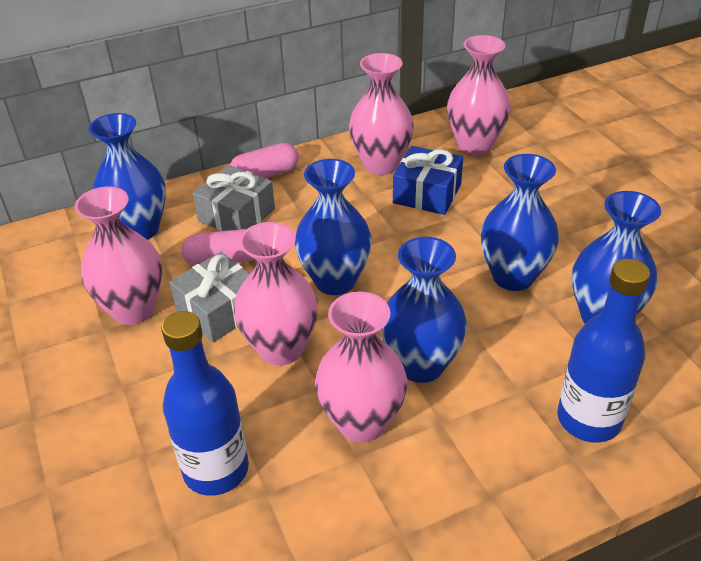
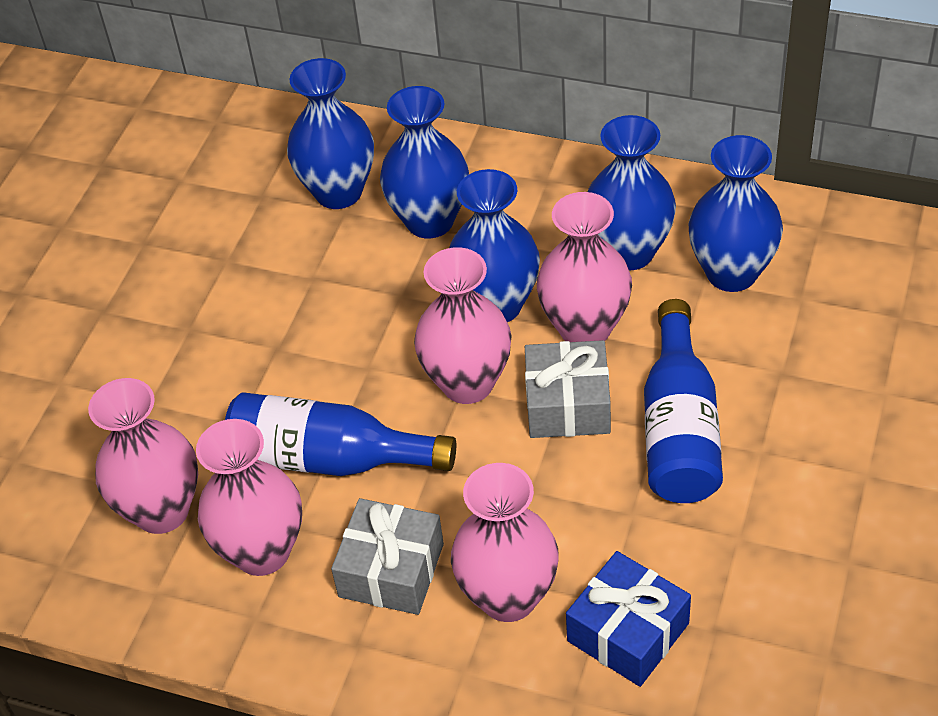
pink capsule: 2 -> 0

